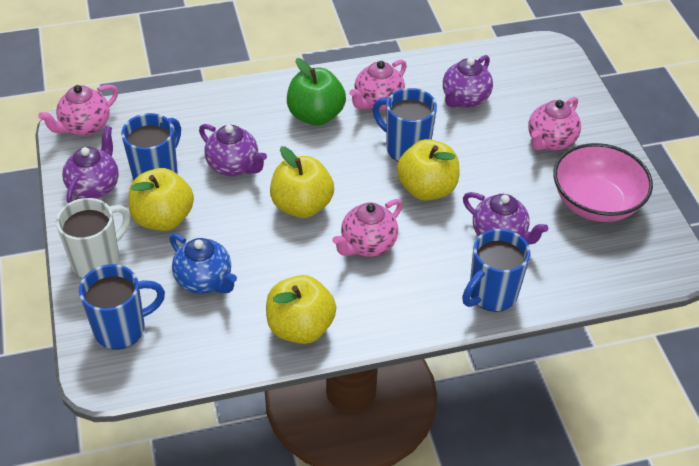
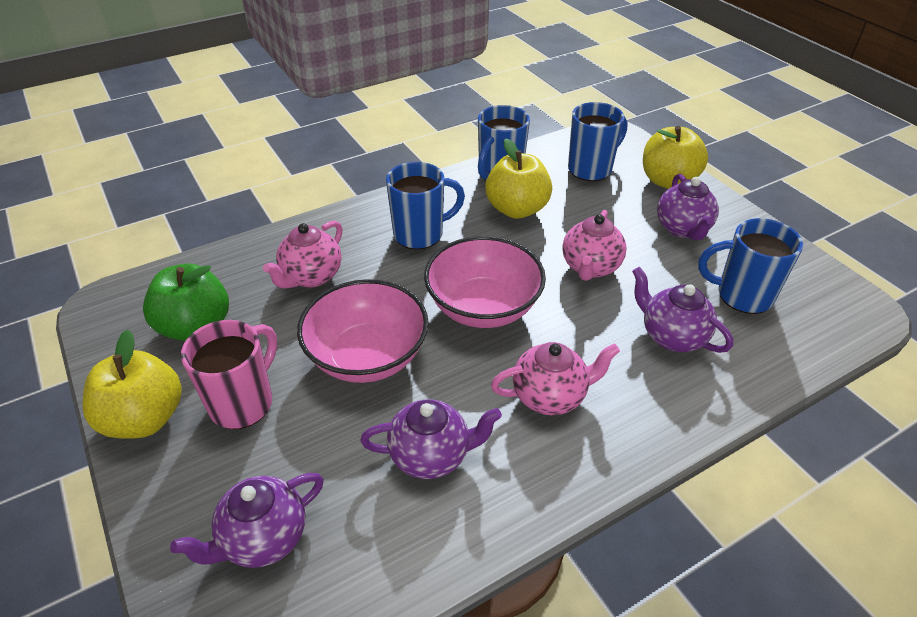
blue teapot: 1 -> 0
pink bowl: 1 -> 2
pink mug: 0 -> 1
pink teapot: 4 -> 3
white mug: 1 -> 0
yellow apple: 4 -> 3

